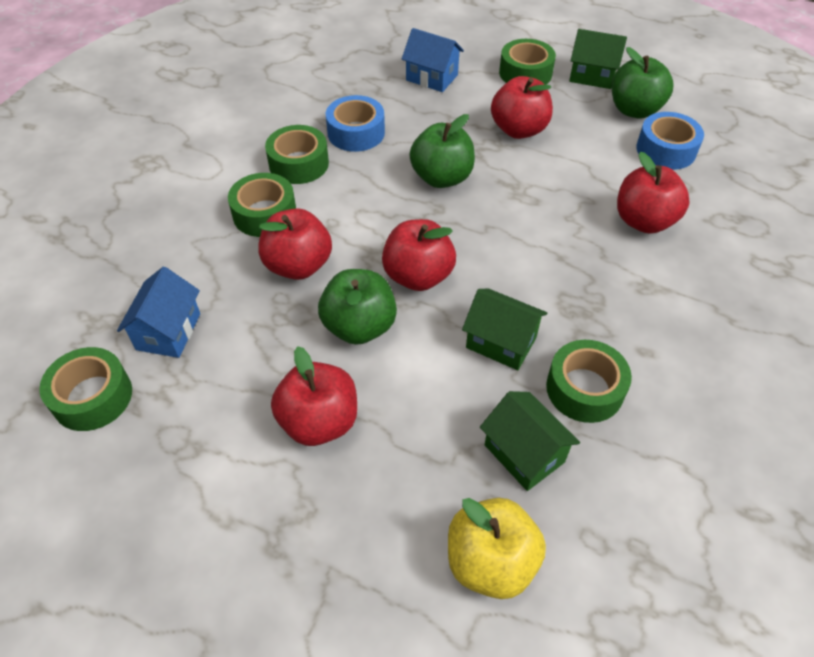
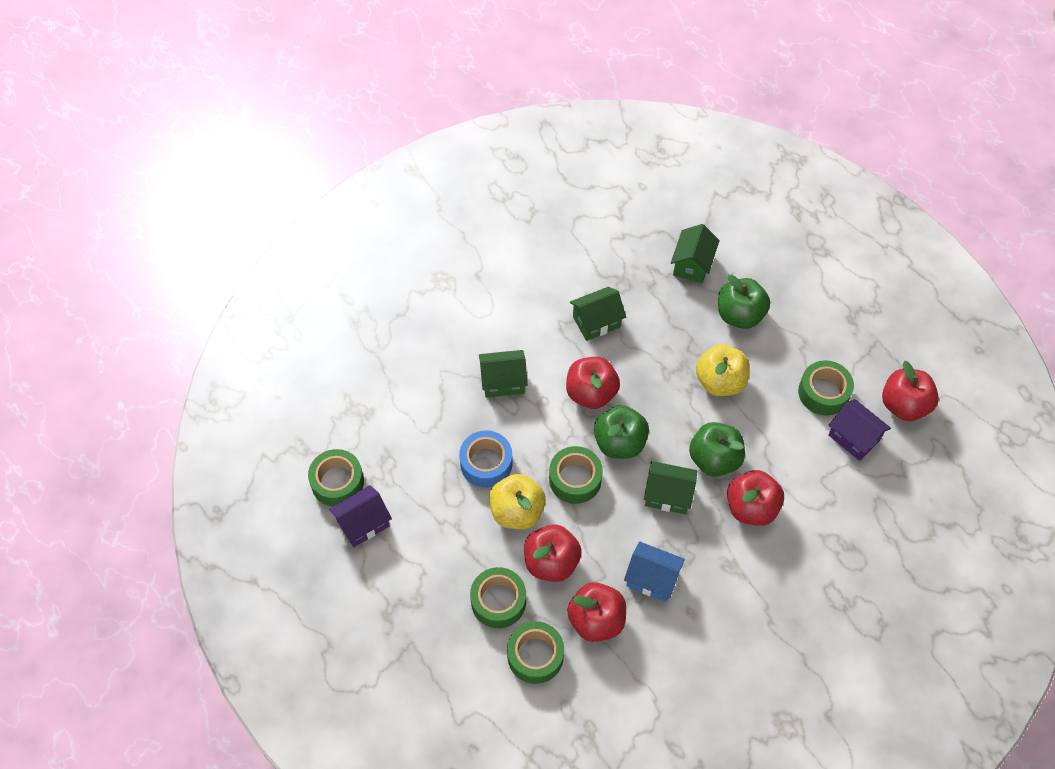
blue house: 2 -> 1
blue tape: 2 -> 1
green house: 3 -> 4
purple house: 0 -> 2
yellow apple: 1 -> 2

